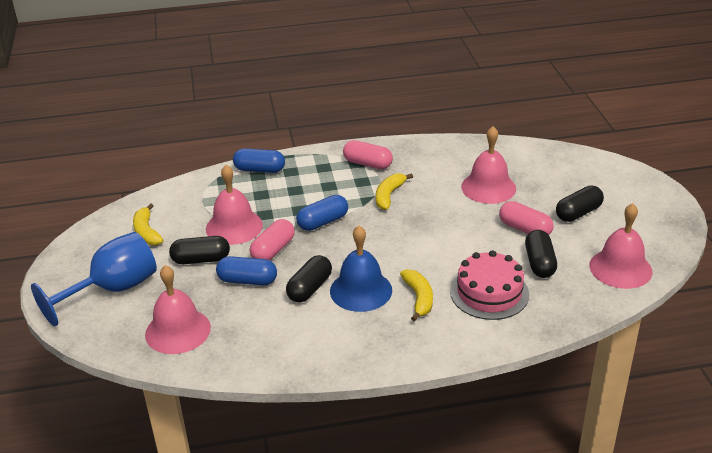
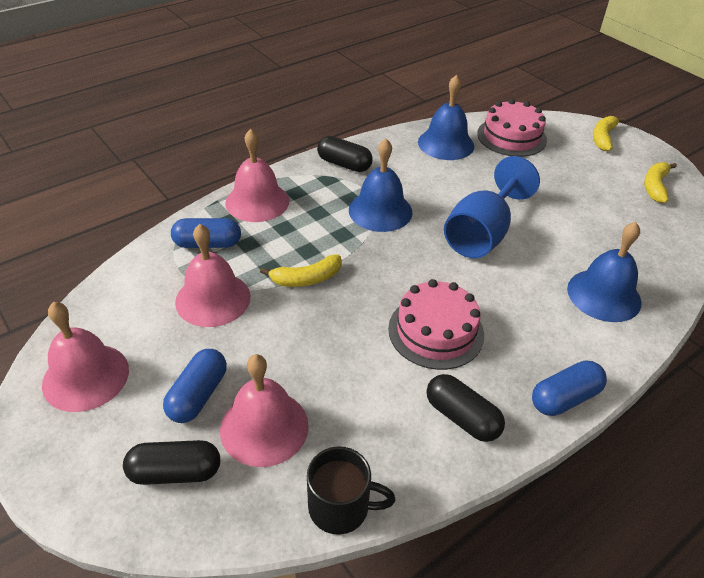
black capsule: 4 -> 3
black mug: 0 -> 1
blue bell: 1 -> 3
pink cake: 1 -> 2
pink capsule: 3 -> 0

